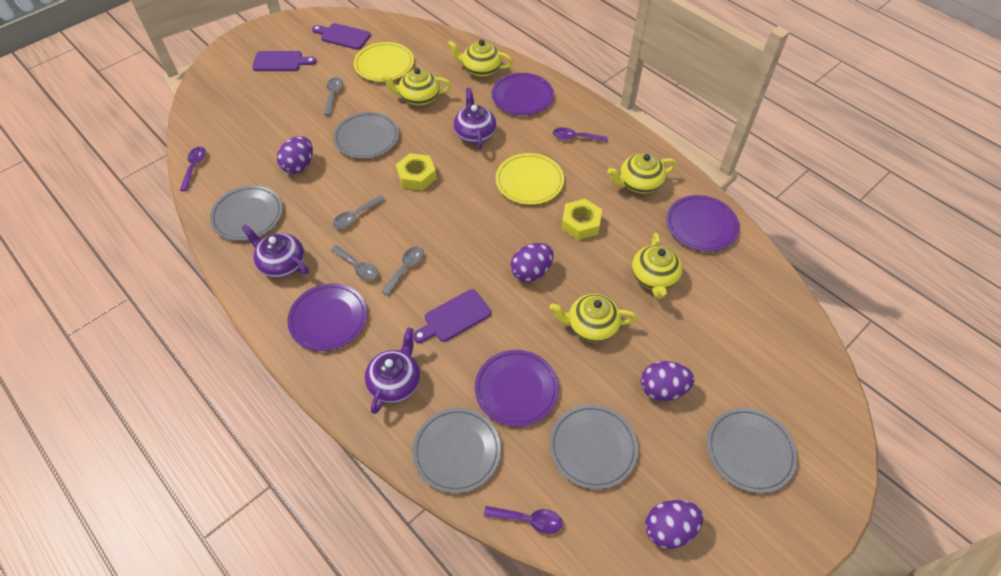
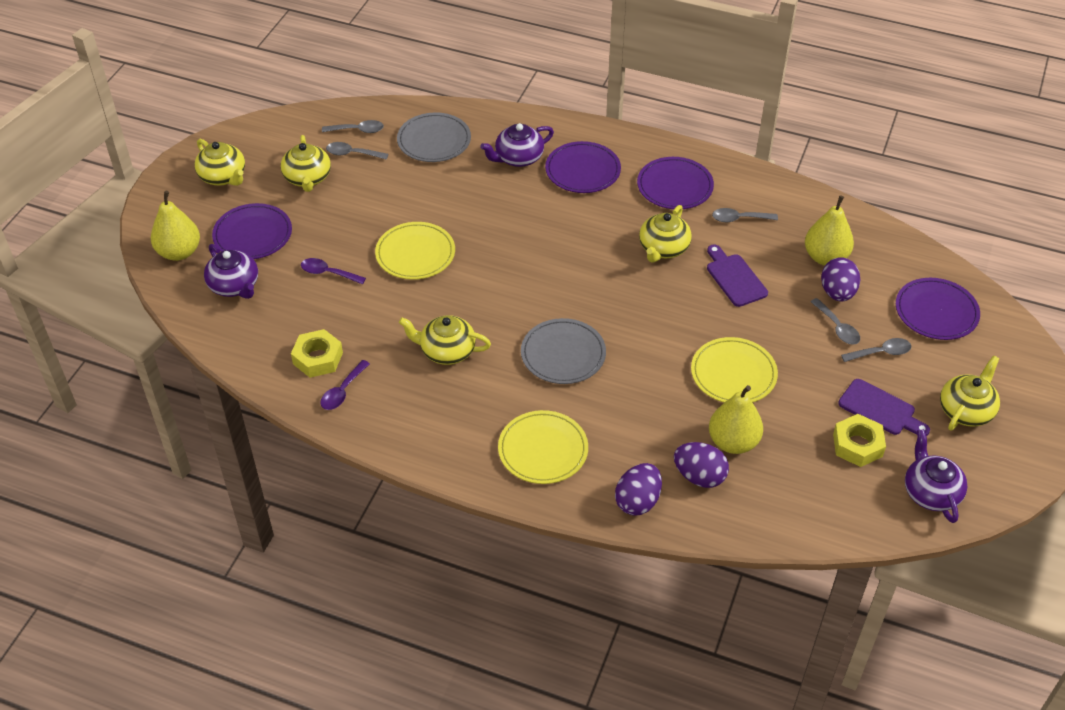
grey plate: 5 -> 2
grey spoon: 4 -> 5
purple cutting board: 3 -> 2
purple egg: 4 -> 3
purple spoon: 3 -> 2
yellow pear: 0 -> 3
yellow plate: 2 -> 3

